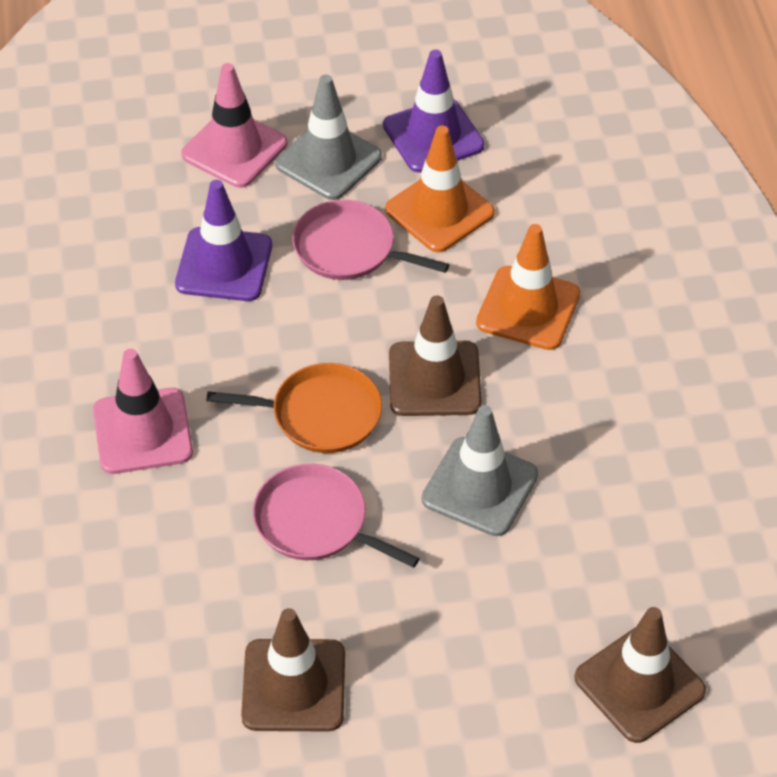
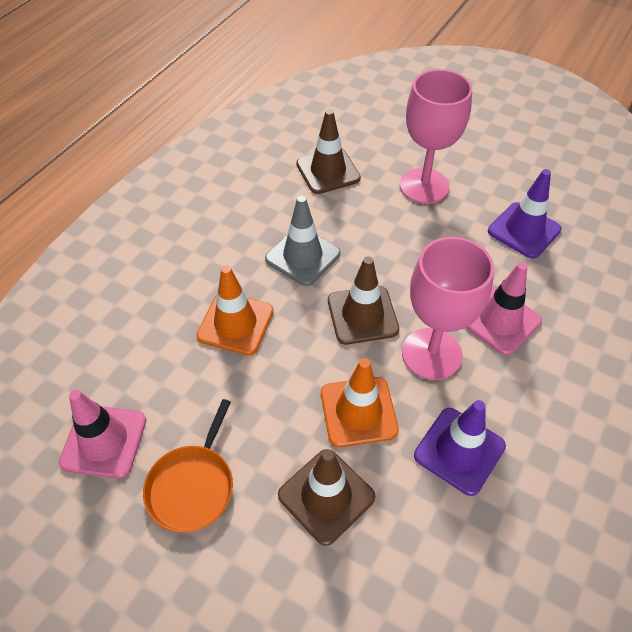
grey traffic cone: 2 -> 1
pink goblet: 0 -> 2
pink pan: 2 -> 0

